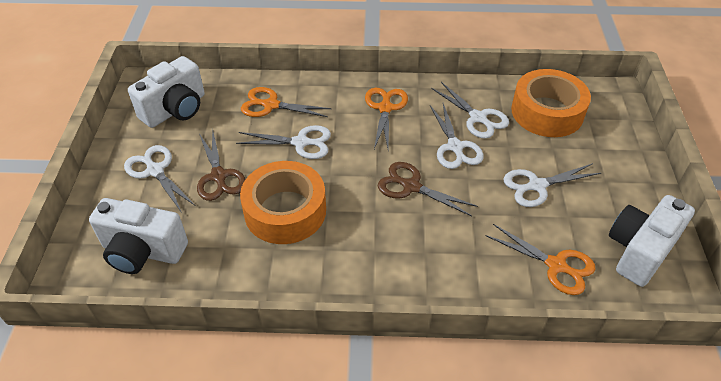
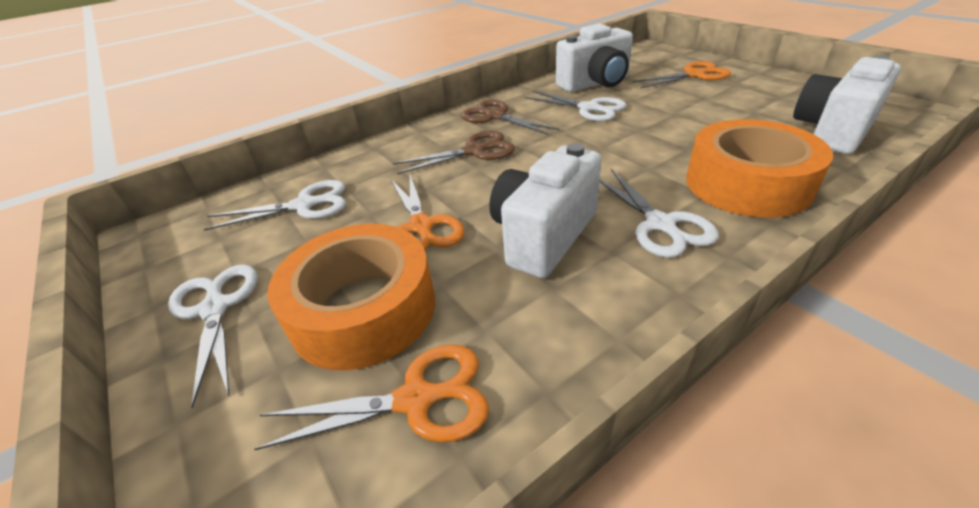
white scissors: 5 -> 4

